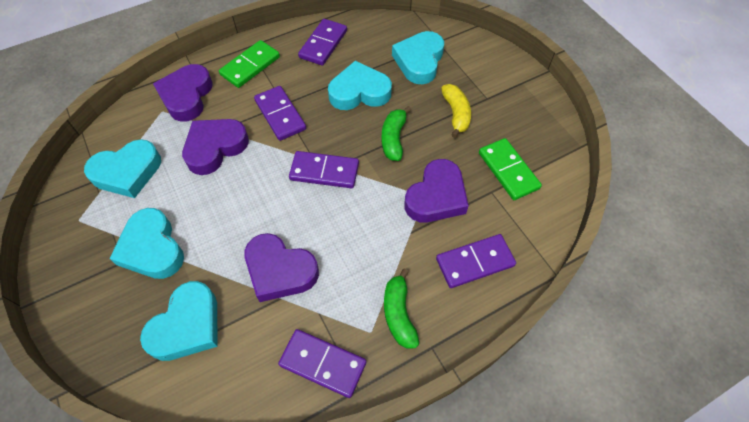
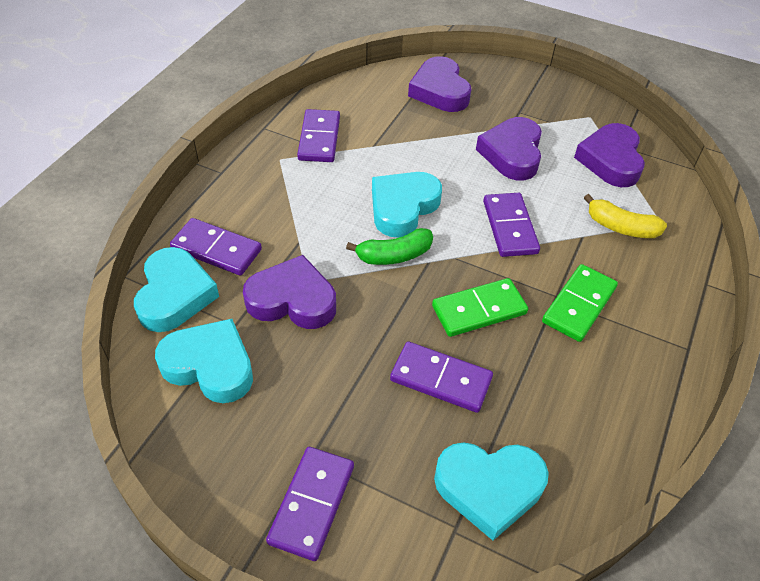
green banana: 2 -> 1
turquoise heart: 5 -> 4

